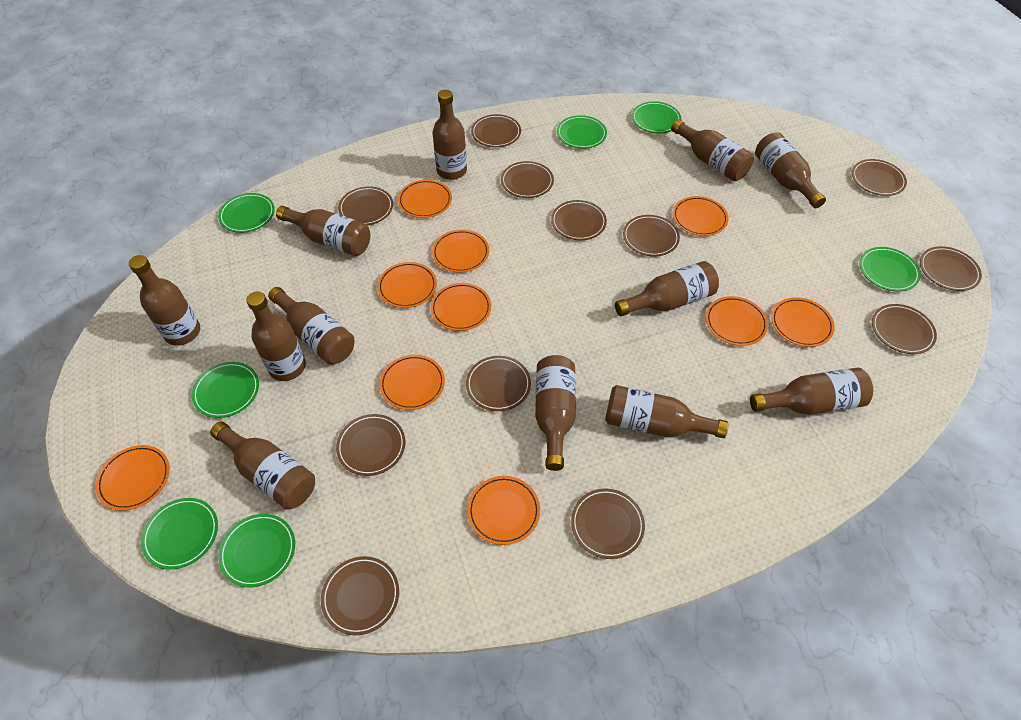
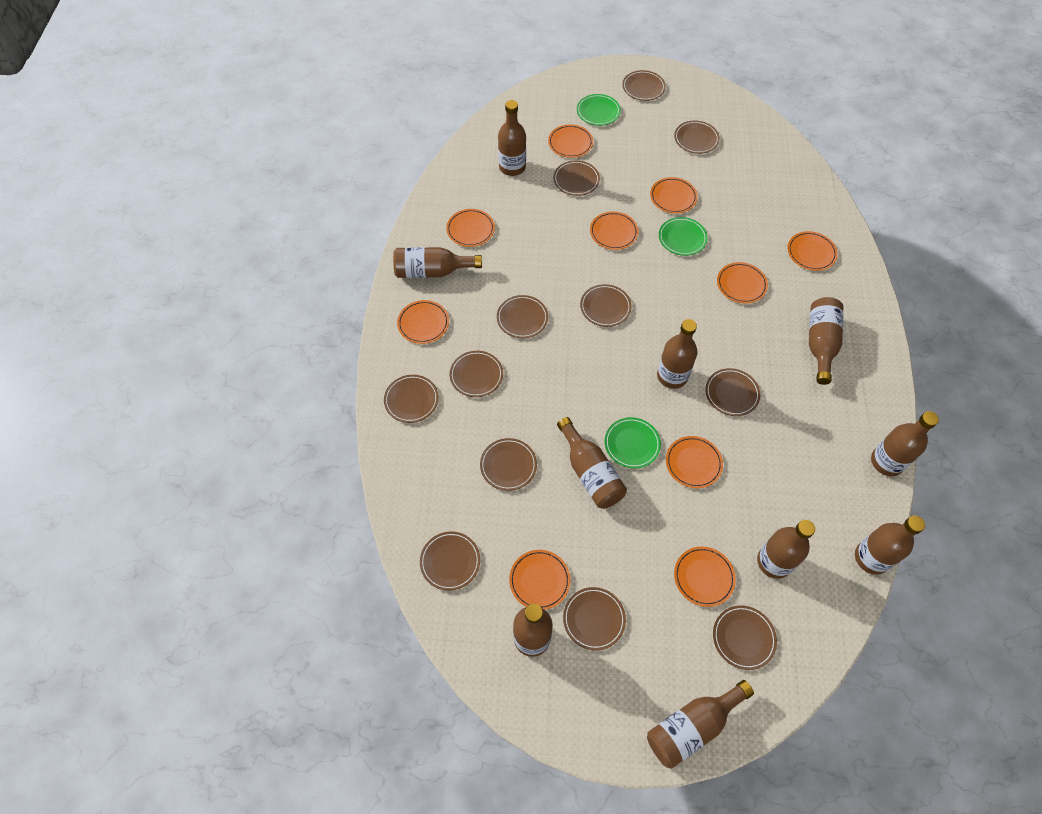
brown bottle: 12 -> 10
green plate: 7 -> 3

